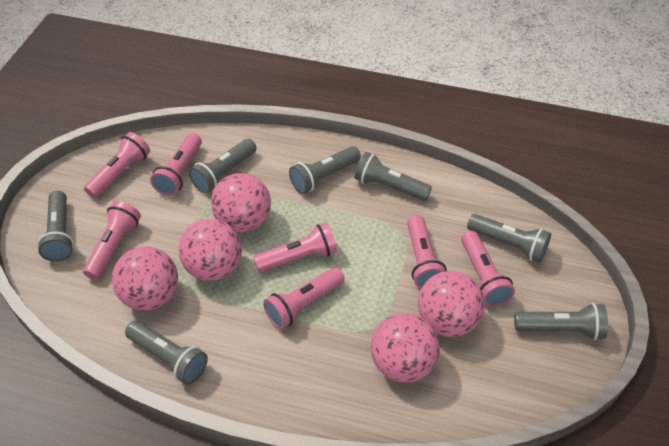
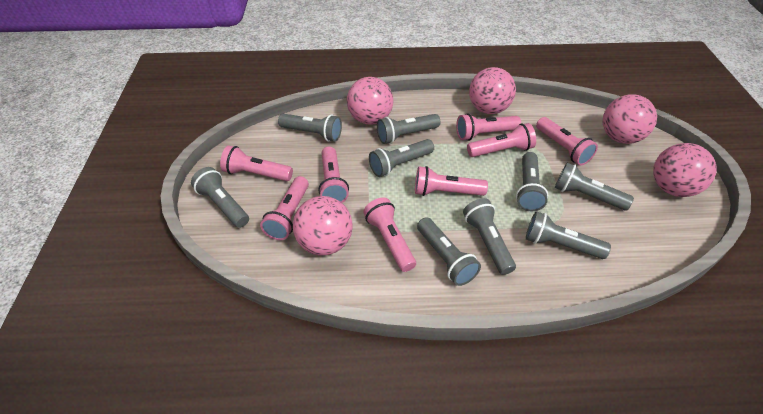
grey flashlight: 7 -> 9
pink flashlight: 7 -> 8

